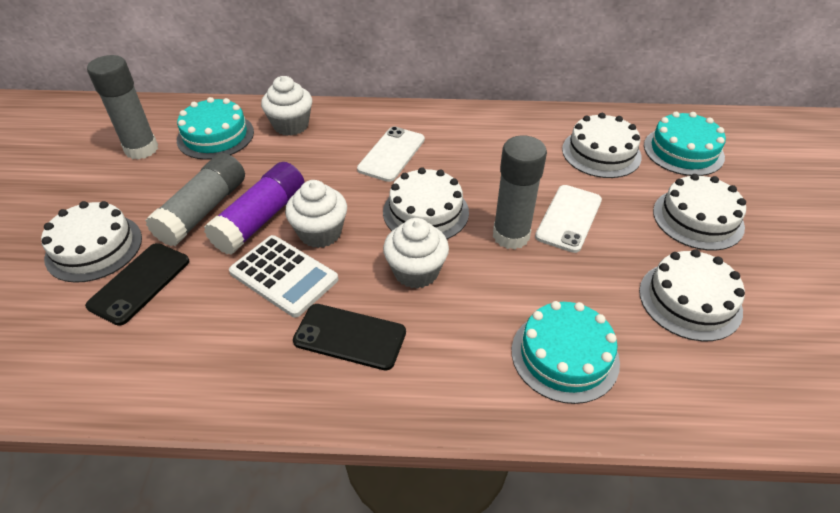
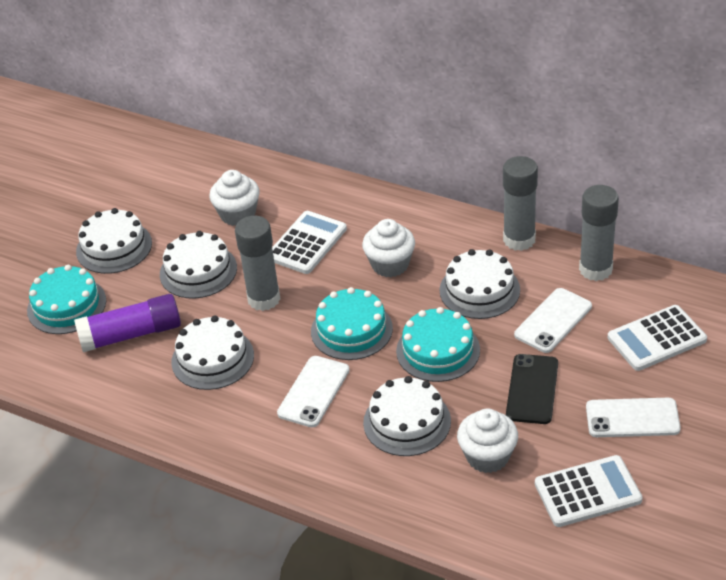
black phone: 2 -> 1
white calculator: 1 -> 3
white phone: 2 -> 3

